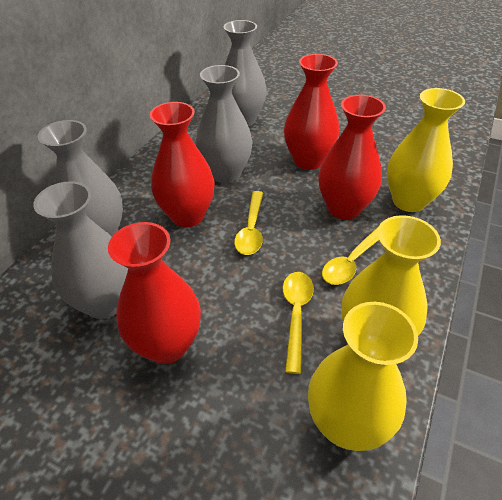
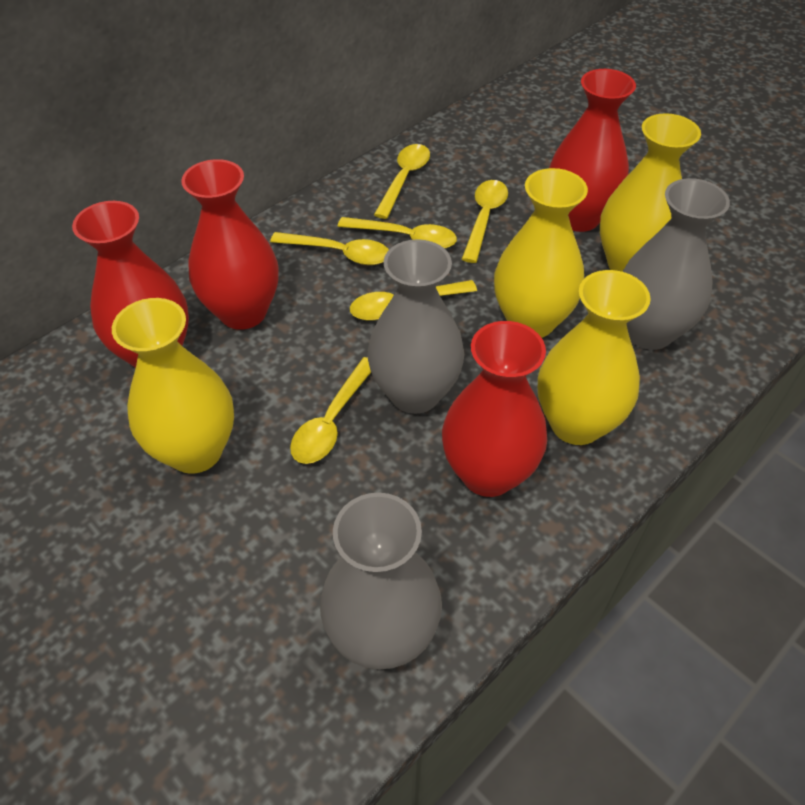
grey vase: 4 -> 3
yellow spoon: 3 -> 6
yellow vase: 3 -> 4

